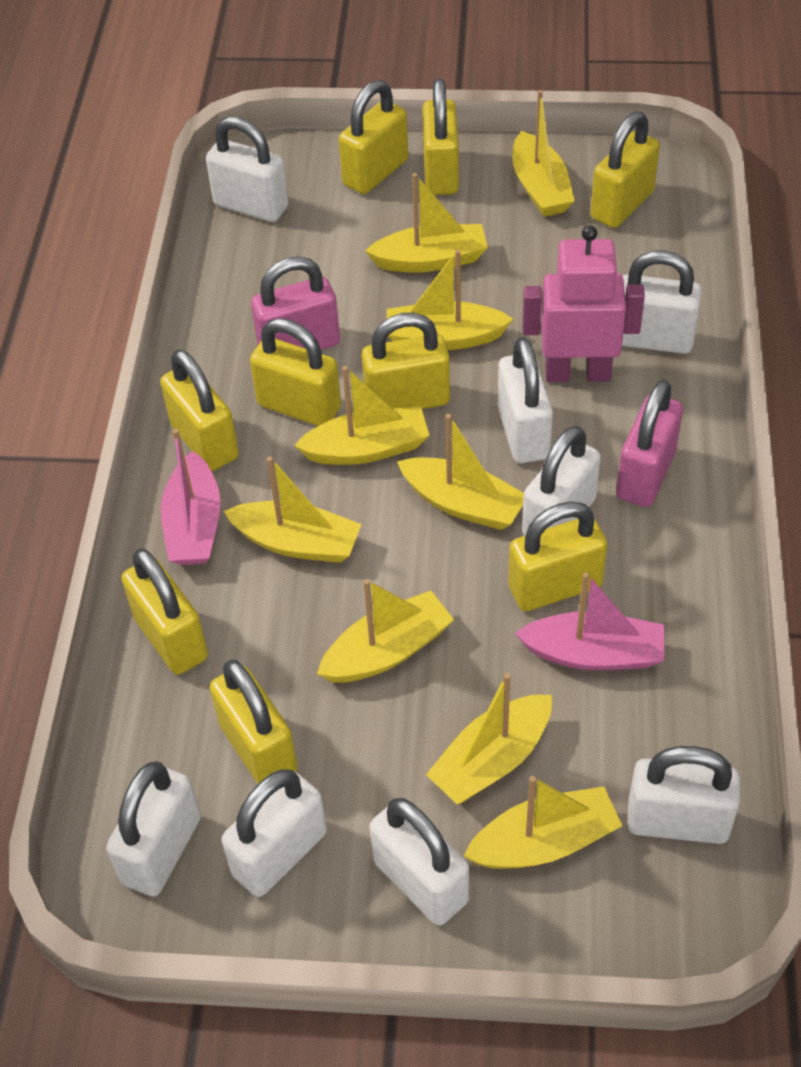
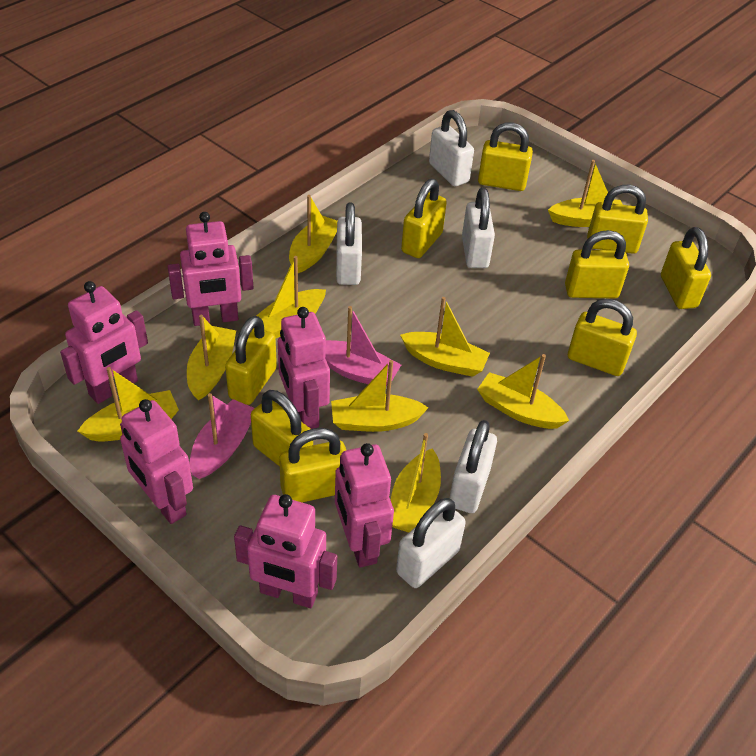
pink padlock: 2 -> 0
pink robot: 1 -> 6
white padlock: 8 -> 5

